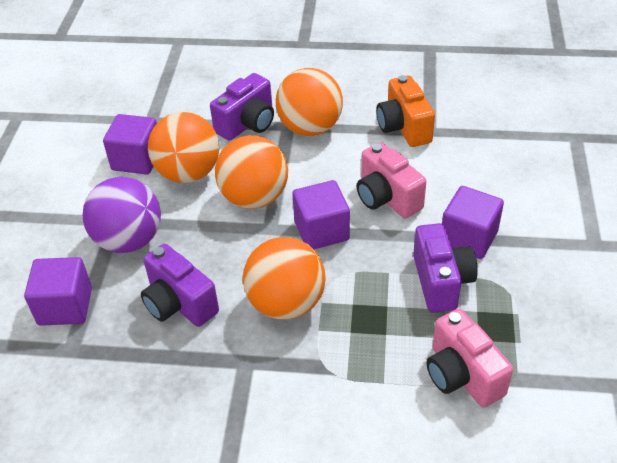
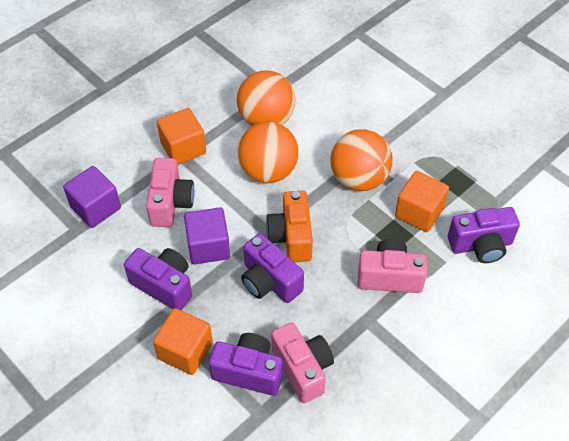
orange ball: 4 -> 3
orange cube: 0 -> 3
pink camera: 2 -> 3
purple ball: 1 -> 0
purple camera: 3 -> 4
purple cube: 4 -> 2

